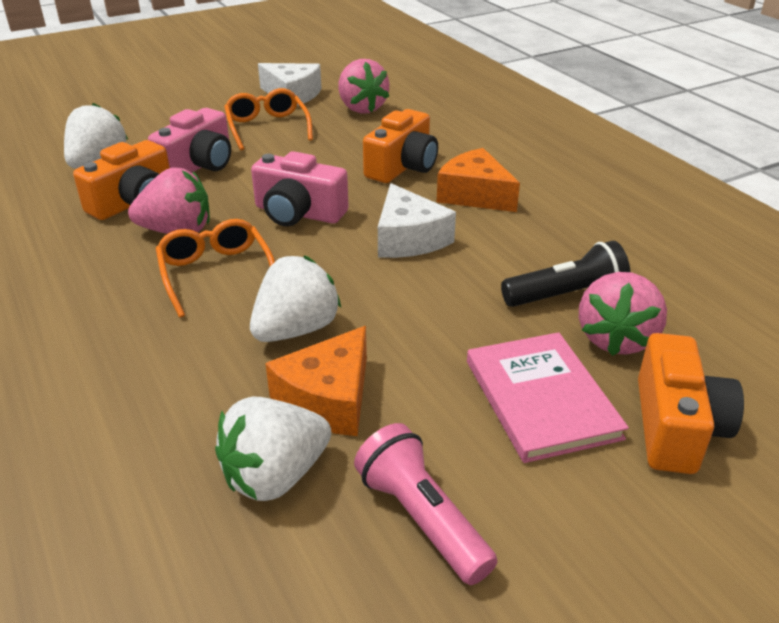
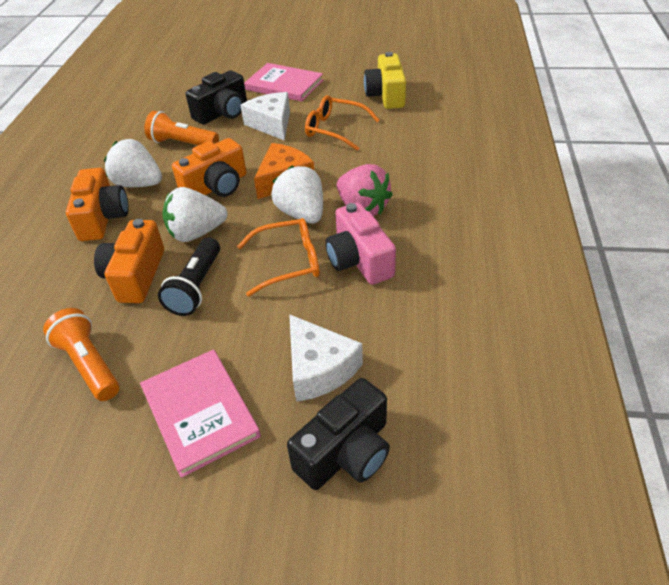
black camera: 0 -> 2
orange cheese: 2 -> 1
orange flashlight: 0 -> 2
pink book: 1 -> 2
pink camera: 2 -> 1
pink flashlight: 1 -> 0
pink strawberry: 3 -> 1
yellow camera: 0 -> 1

